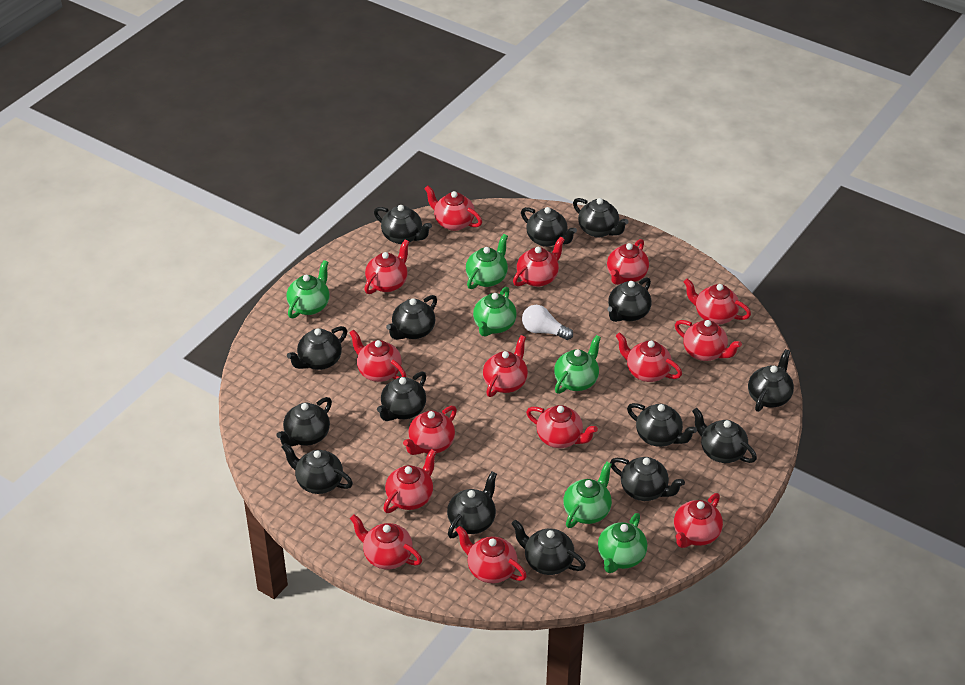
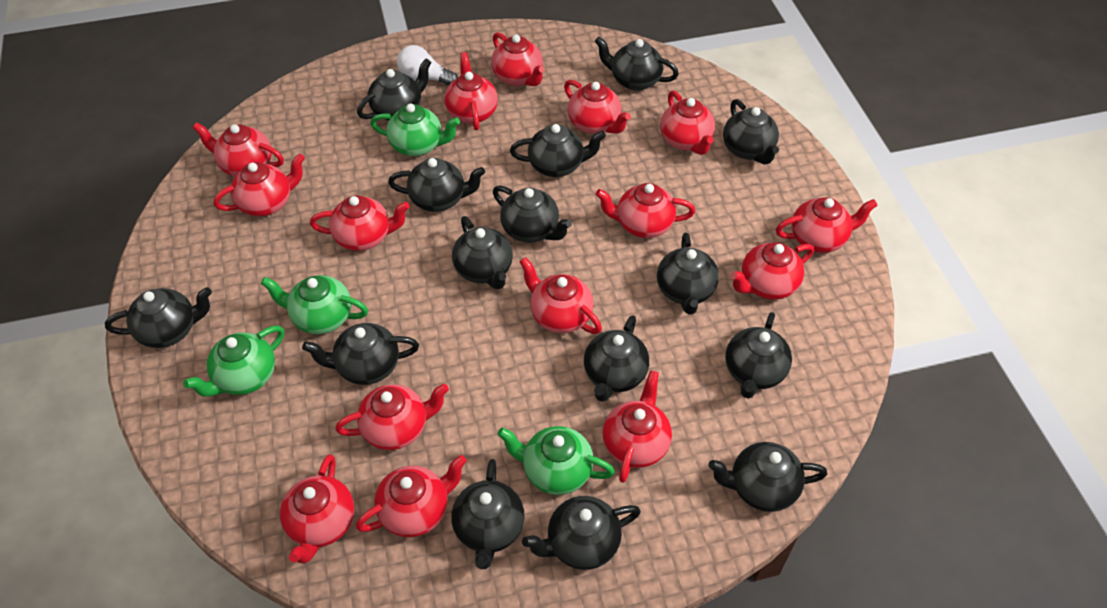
green teapot: 6 -> 4

